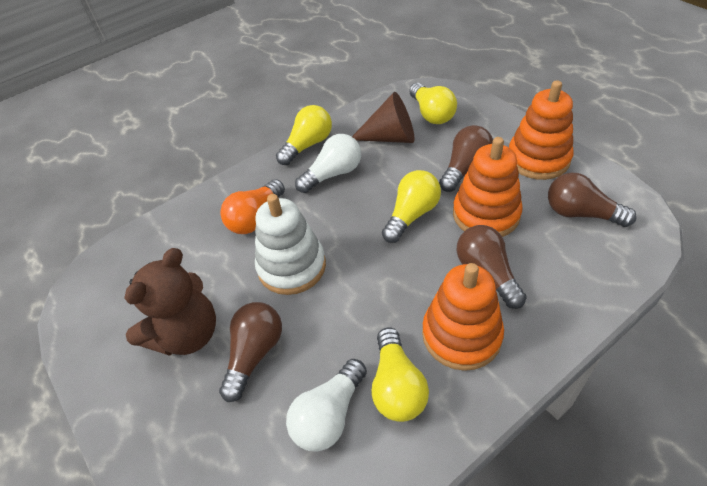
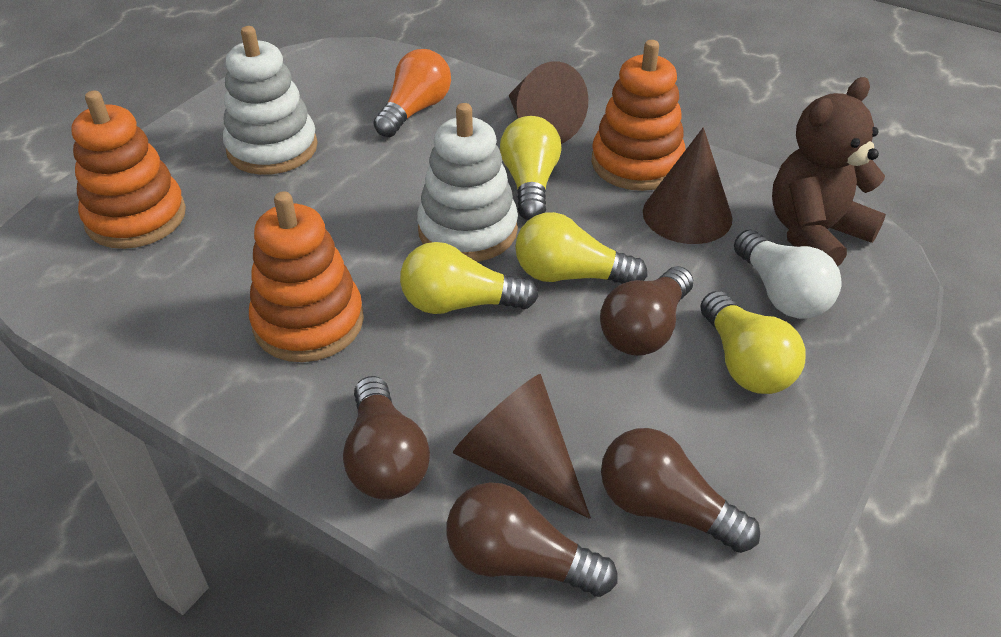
brown cone: 1 -> 3
white light bulb: 2 -> 1
white stacking toy: 1 -> 2

